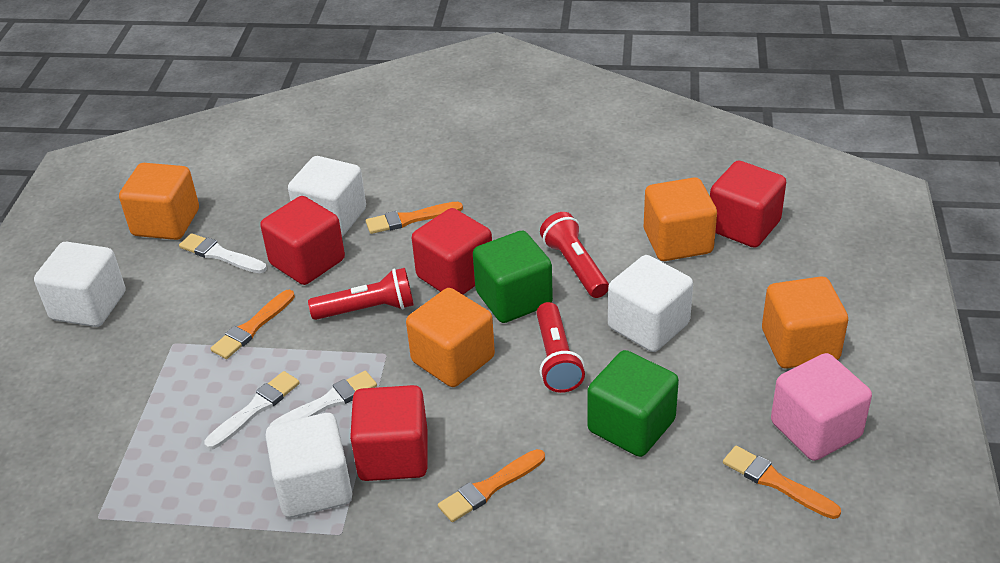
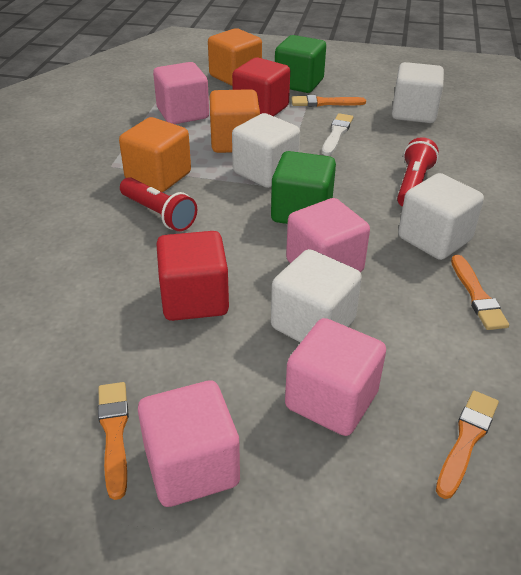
orange cube: 4 -> 3
pink cube: 1 -> 4
red cube: 4 -> 2
red flashlight: 3 -> 2
white brush: 3 -> 1

